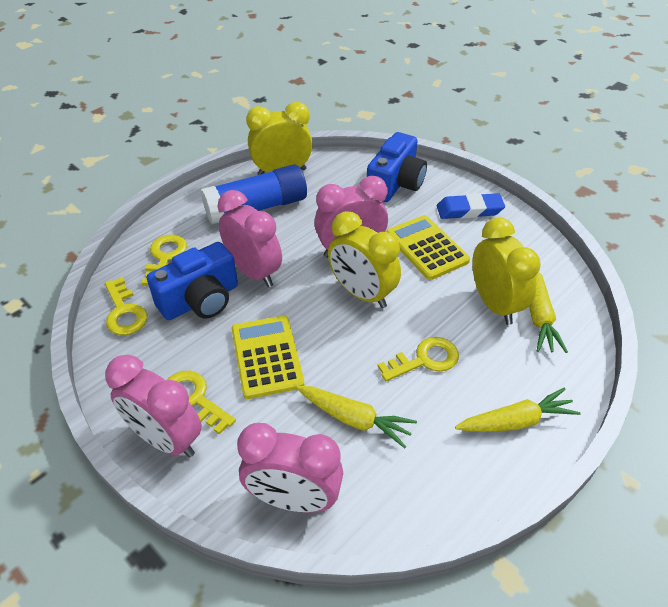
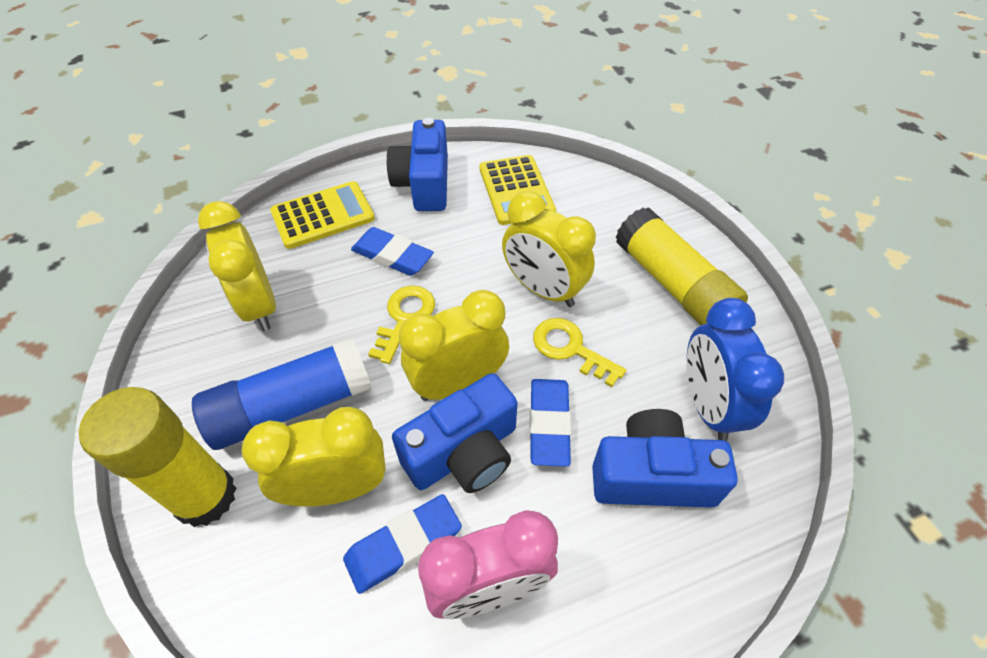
blue camera: 2 -> 3
blue clock: 0 -> 1
blue eraser: 1 -> 3
pink clock: 4 -> 1
yellow carrot: 3 -> 0
yellow clock: 3 -> 4
yellow glue stick: 0 -> 2
yellow key: 4 -> 2

